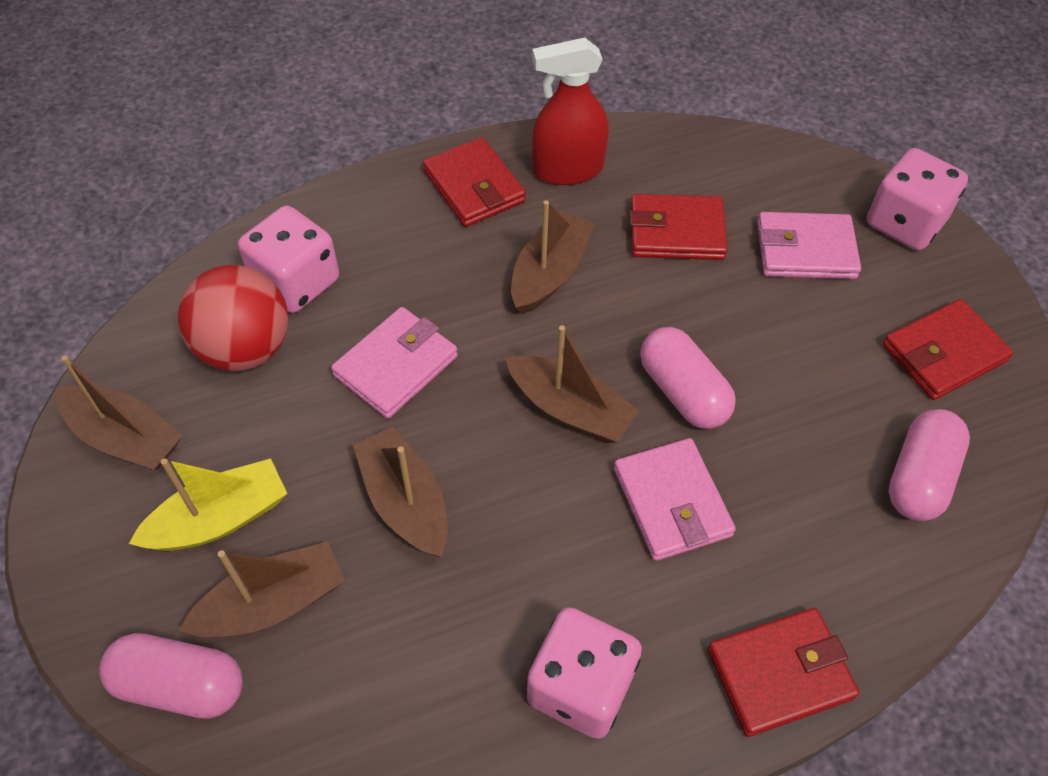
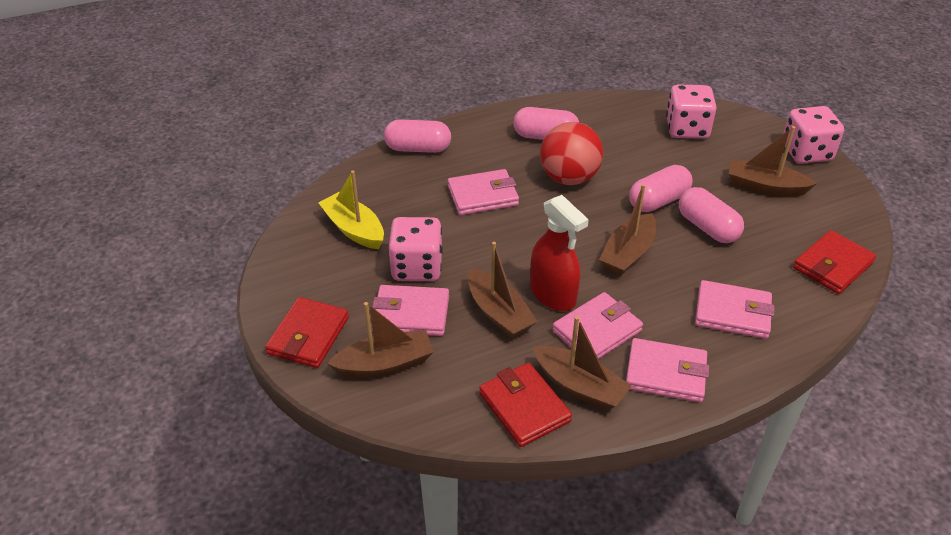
pink capsule: 3 -> 4
pink wallet: 3 -> 5
red wallet: 4 -> 3

